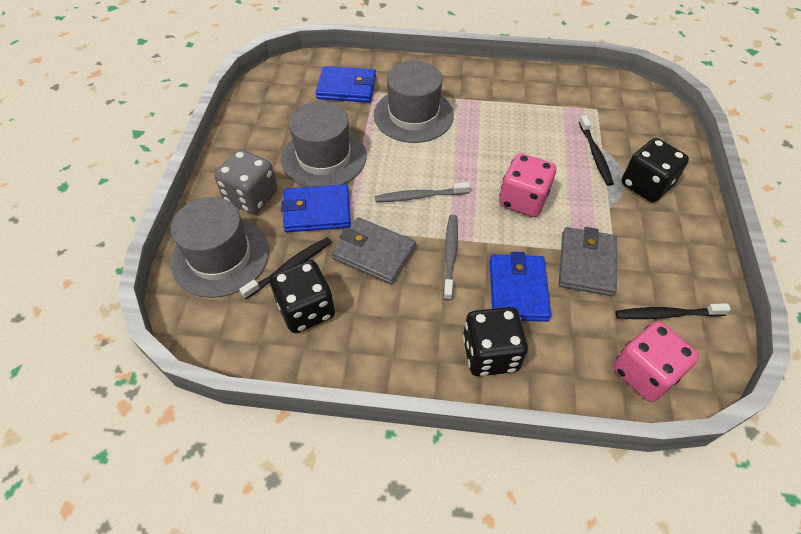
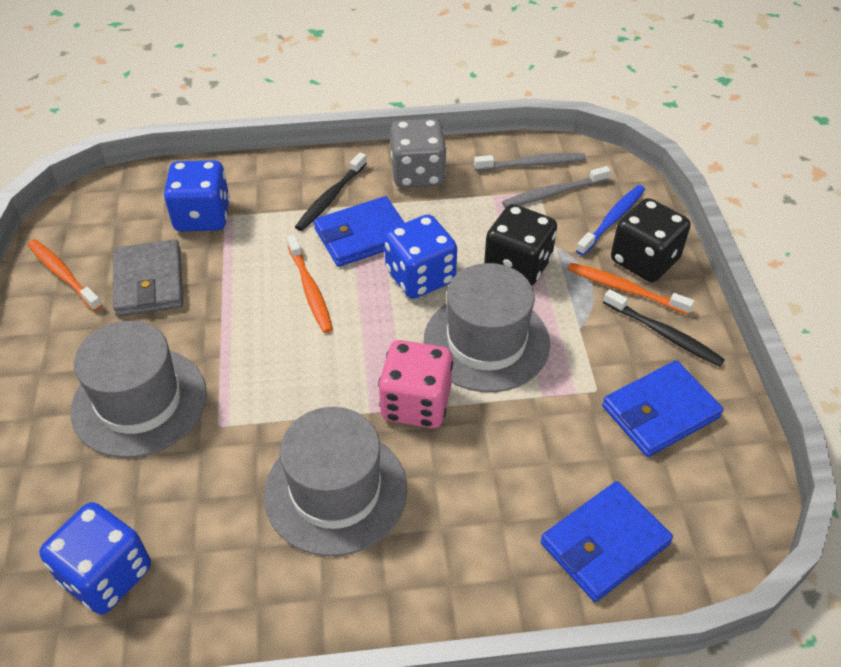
black dice: 3 -> 2
black toothbrush: 3 -> 2
blue dice: 0 -> 3
blue toothbrush: 0 -> 1
grey wallet: 2 -> 1
orange toothbrush: 0 -> 3
pink dice: 2 -> 1

